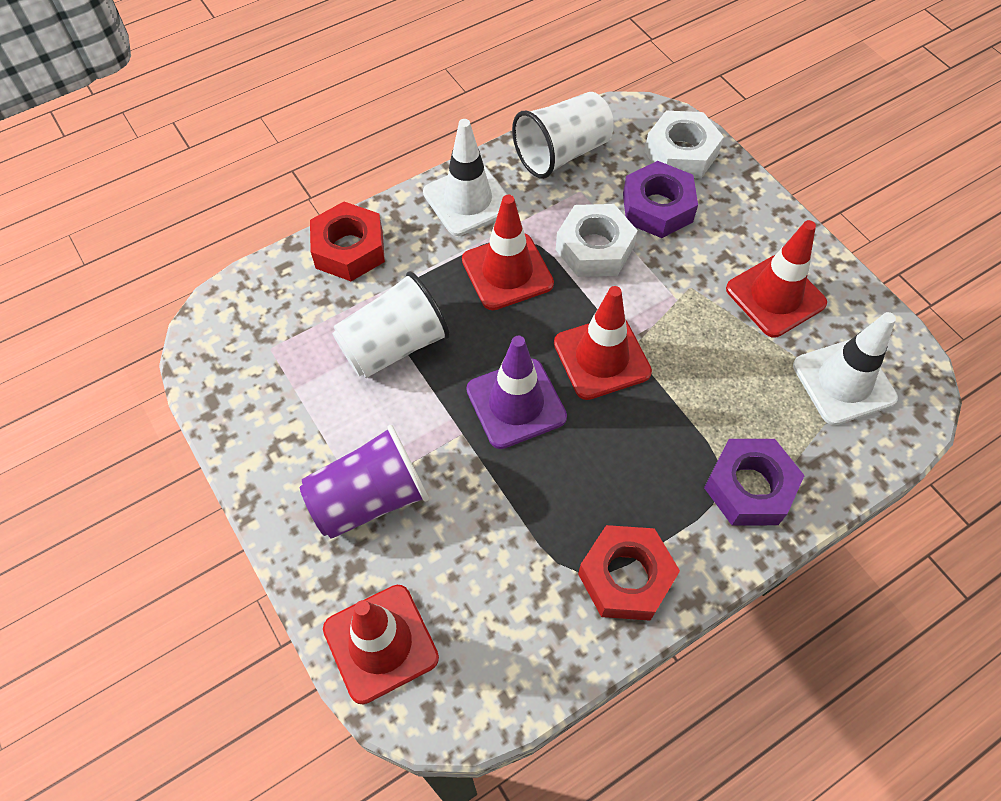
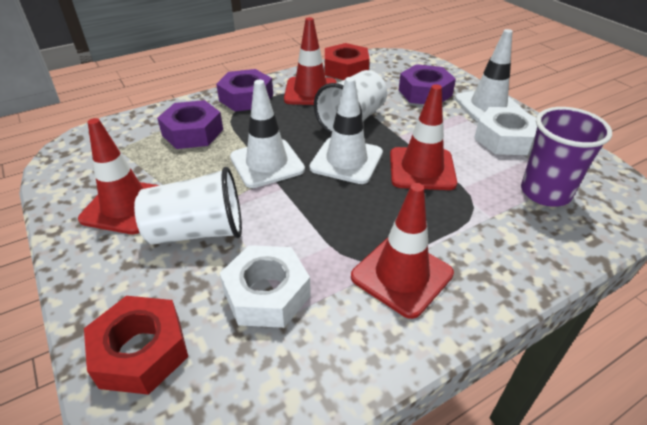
purple nut: 2 -> 3
purple traffic cone: 1 -> 0
white traffic cone: 2 -> 3

